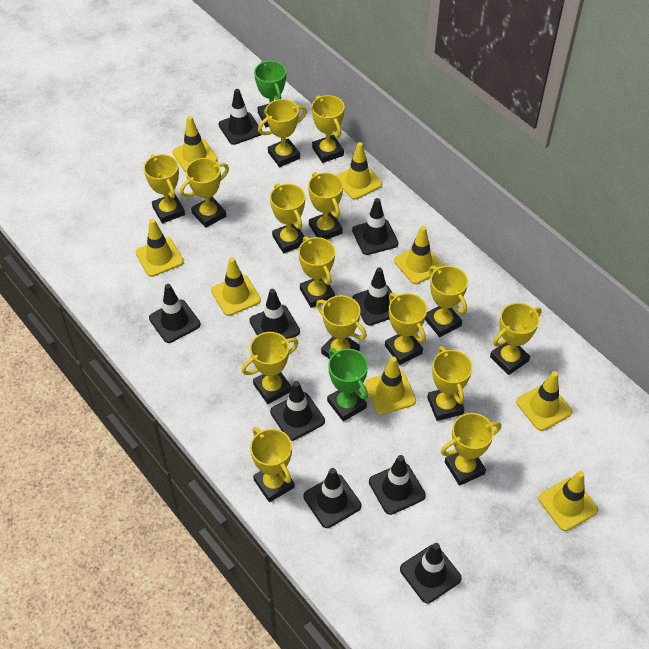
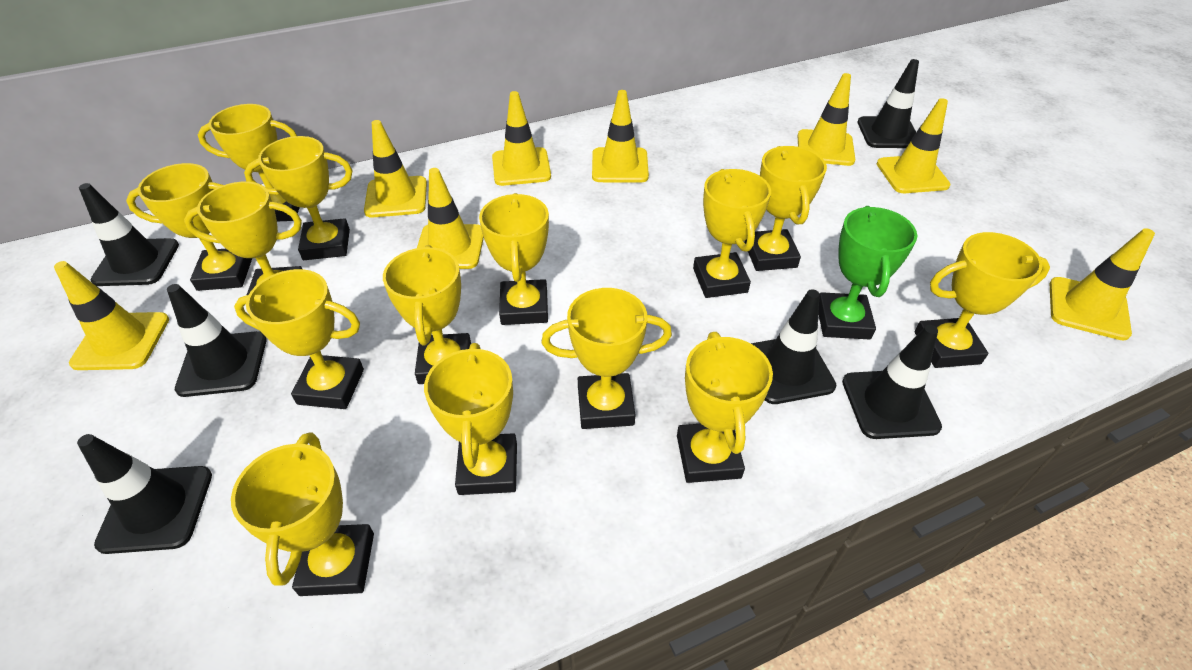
black traffic cone: 9 -> 6
green trophy: 2 -> 1
yellow trophy: 15 -> 14

